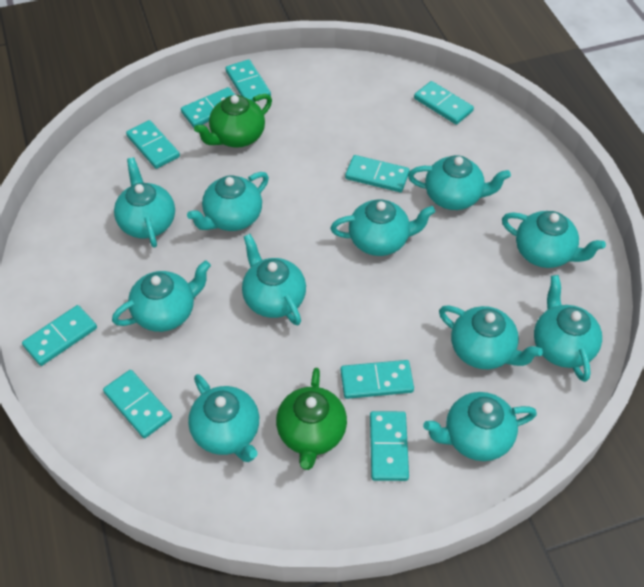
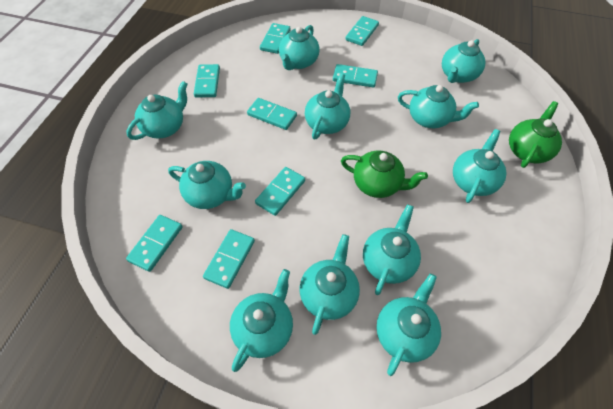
turquoise domino: 9 -> 8

